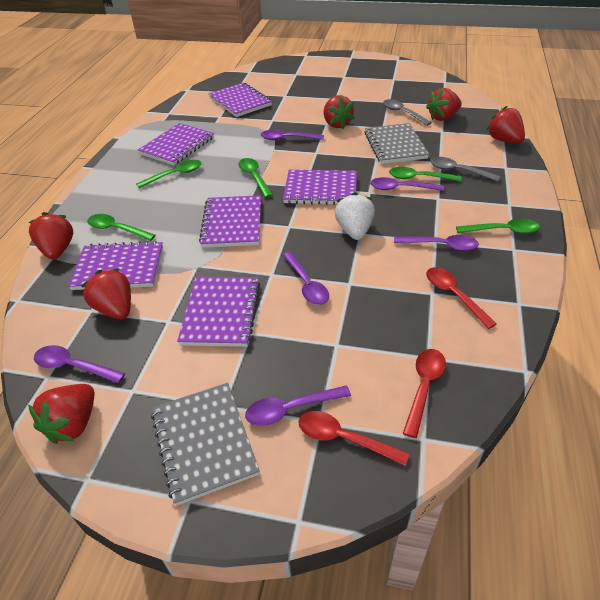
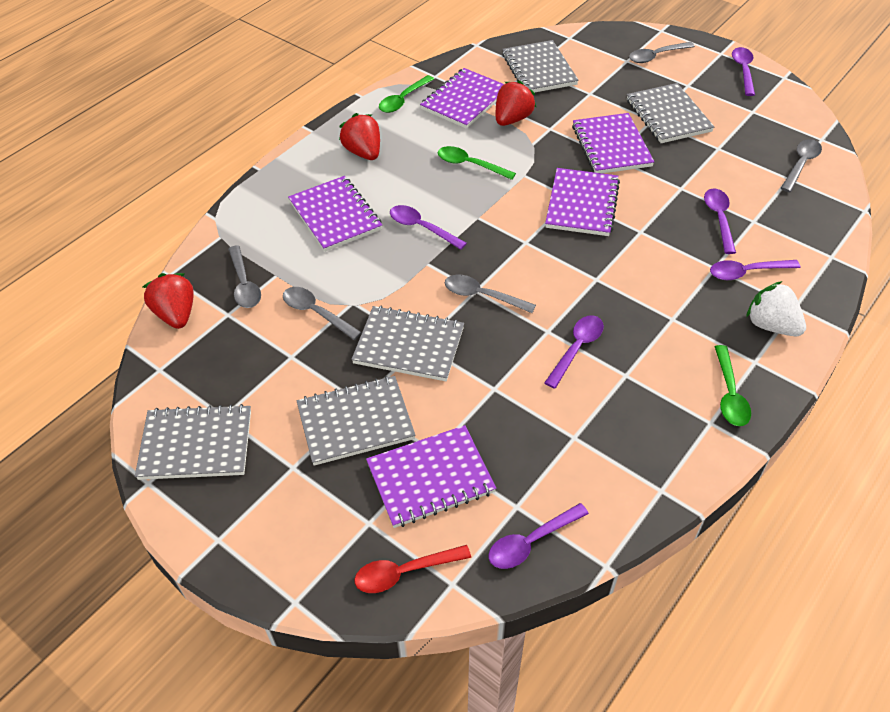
green spoon: 5 -> 3
grey notebook: 2 -> 5
grey spoon: 2 -> 5
purple notebook: 6 -> 5
red spoon: 3 -> 1
red strawberry: 6 -> 3

